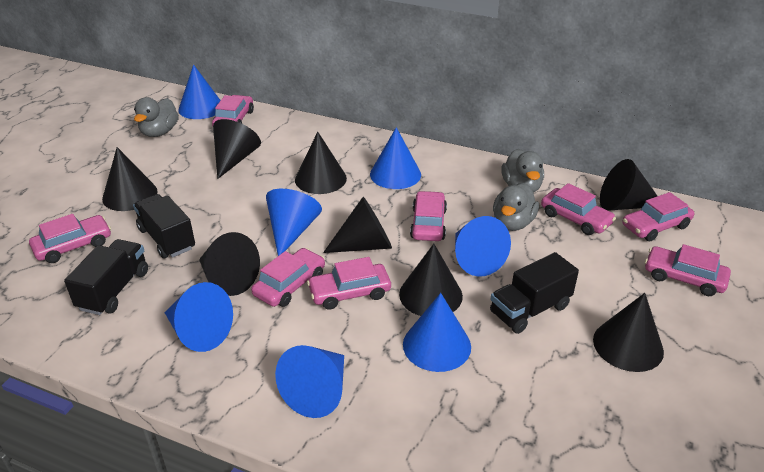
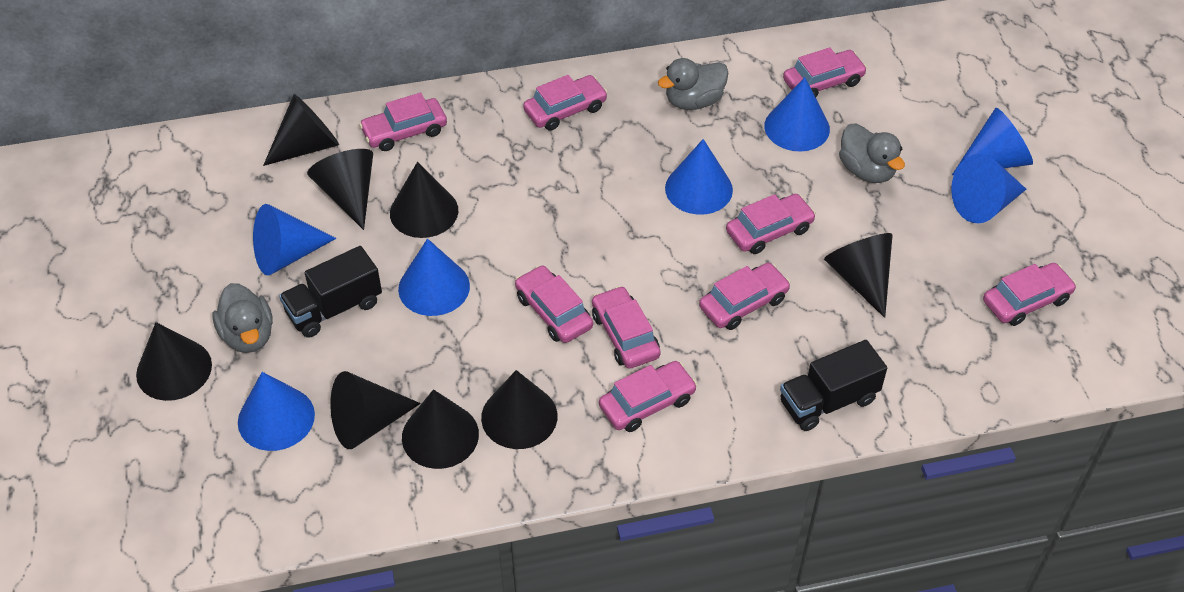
black truck: 3 -> 2
pink car: 8 -> 9

